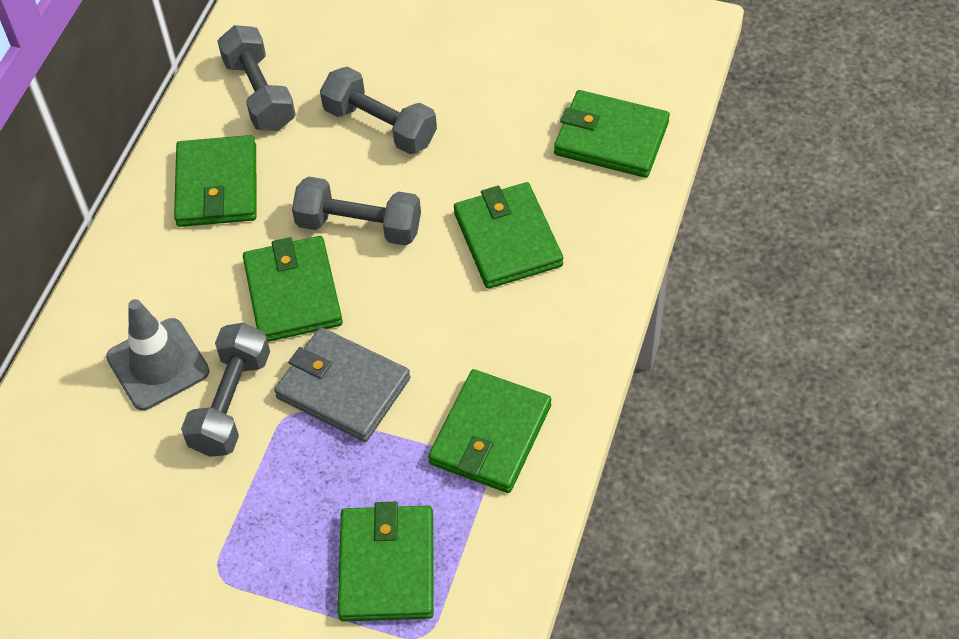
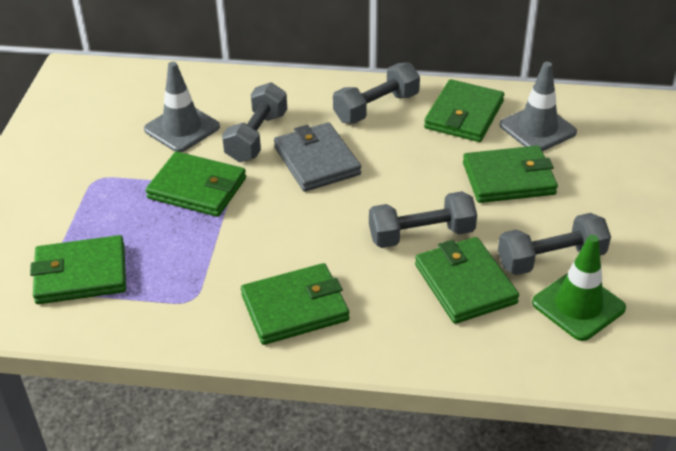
green traffic cone: 0 -> 1
grey traffic cone: 1 -> 2

